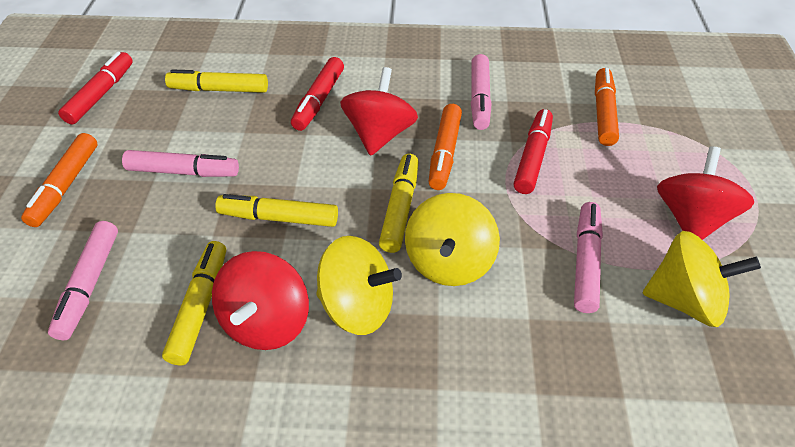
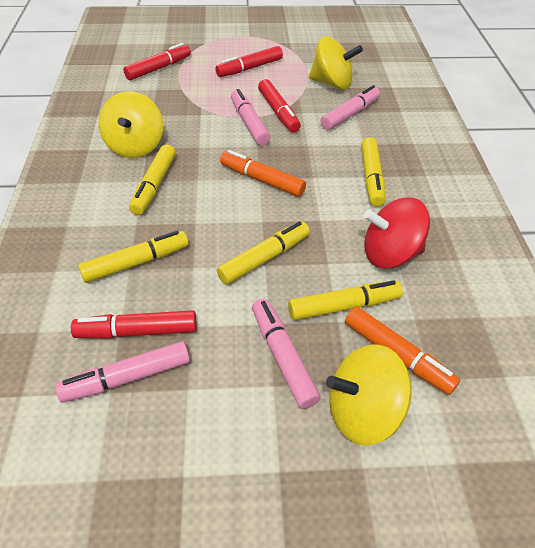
orange marker: 3 -> 2
red marker: 3 -> 4
red spinning top: 3 -> 1
yellow marker: 4 -> 5

